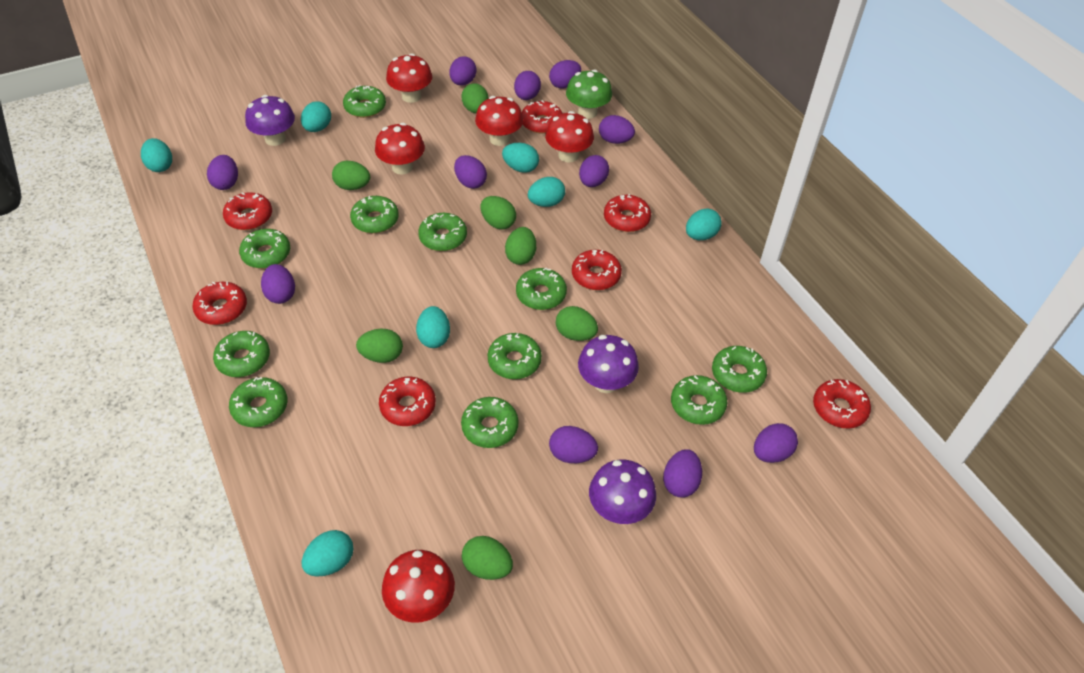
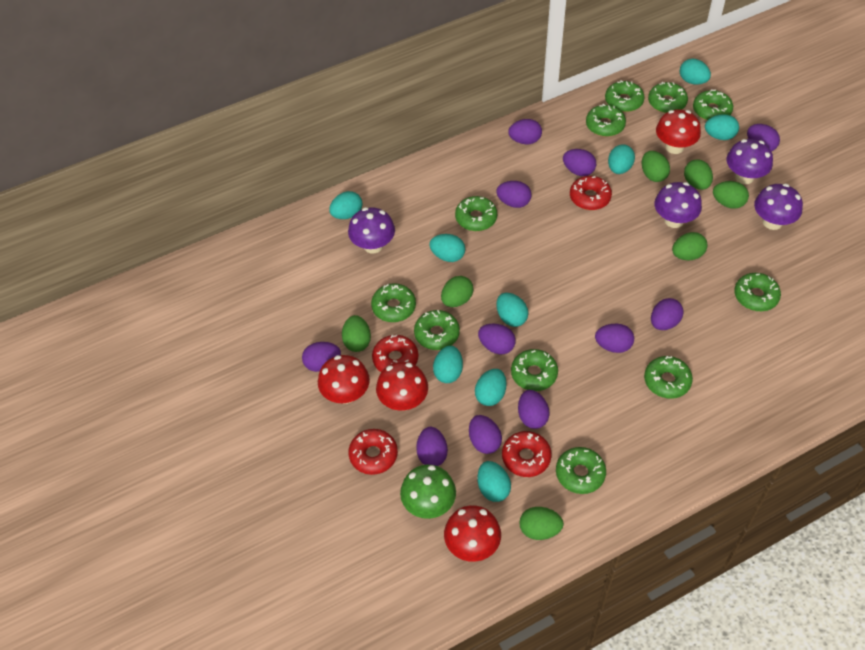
purple mushroom: 3 -> 4
red donut: 7 -> 4
red mushroom: 5 -> 4
turquoise egg: 7 -> 9

